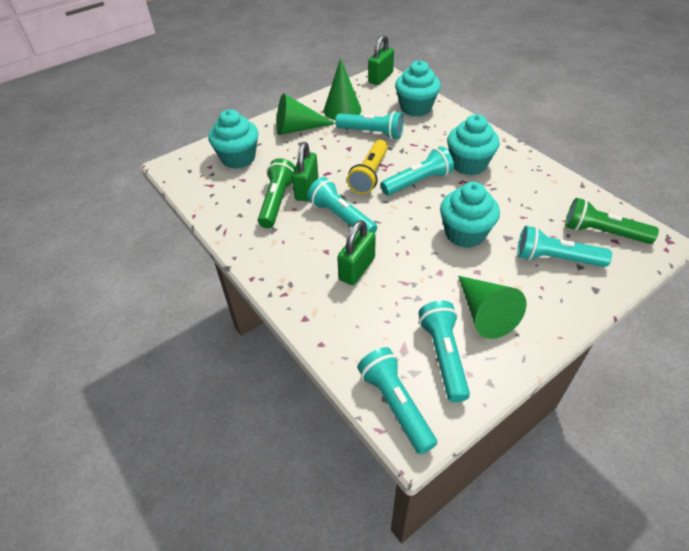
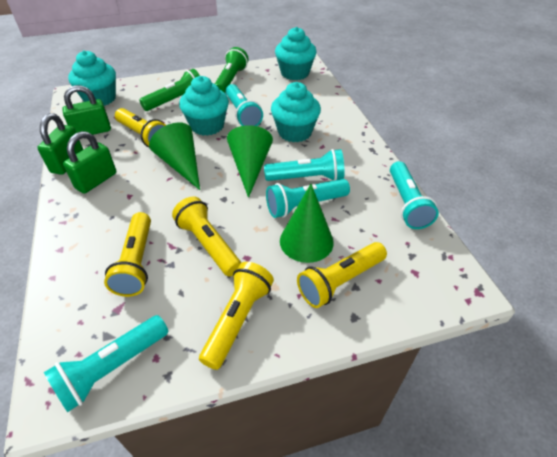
turquoise flashlight: 6 -> 5
yellow flashlight: 1 -> 5

